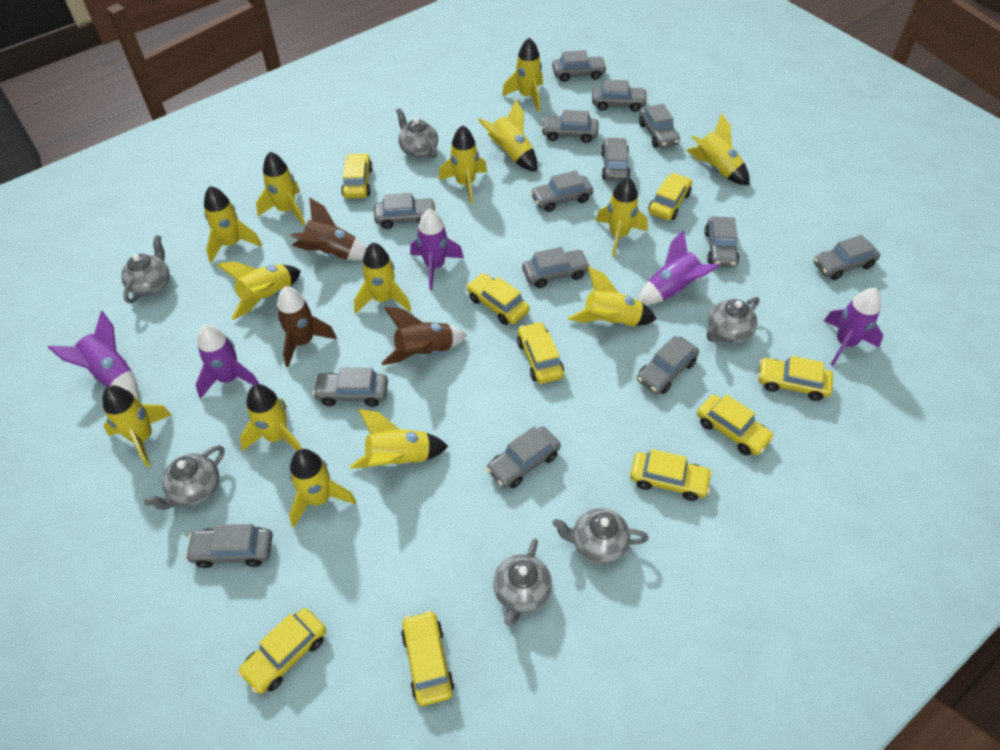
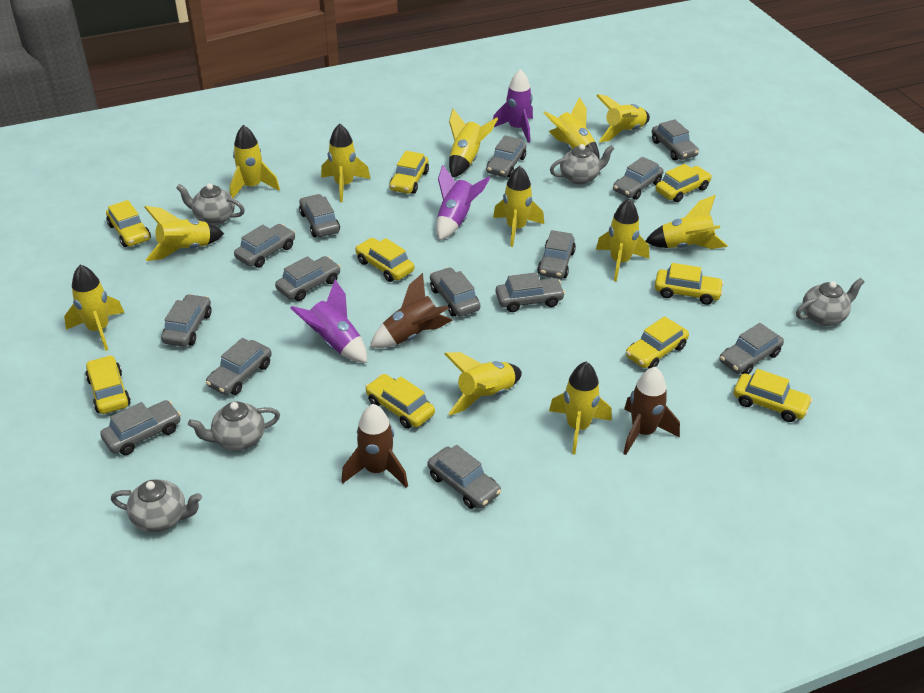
grey teapot: 6 -> 5
purple rocket: 5 -> 3
yellow rocket: 14 -> 12

